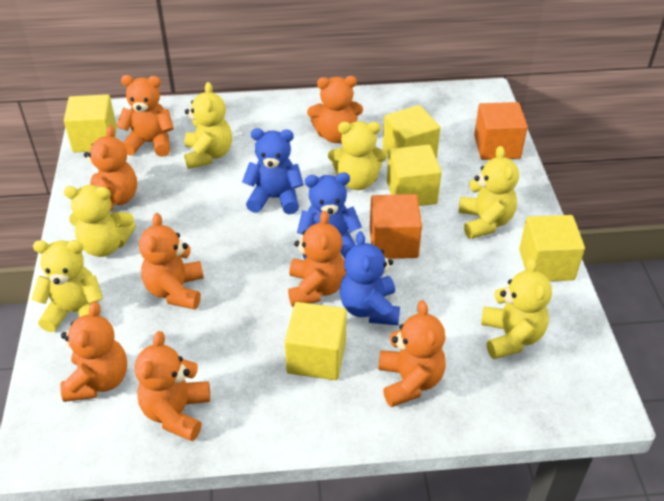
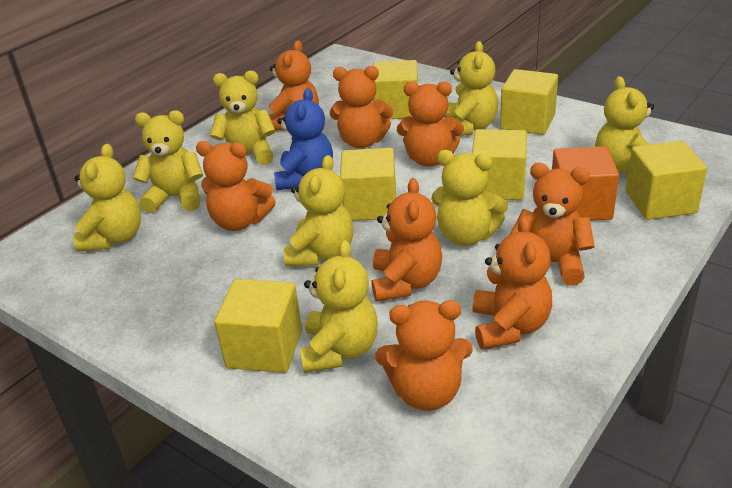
blue teddy bear: 3 -> 1
orange cube: 2 -> 1
yellow cube: 5 -> 6
yellow teddy bear: 6 -> 8

